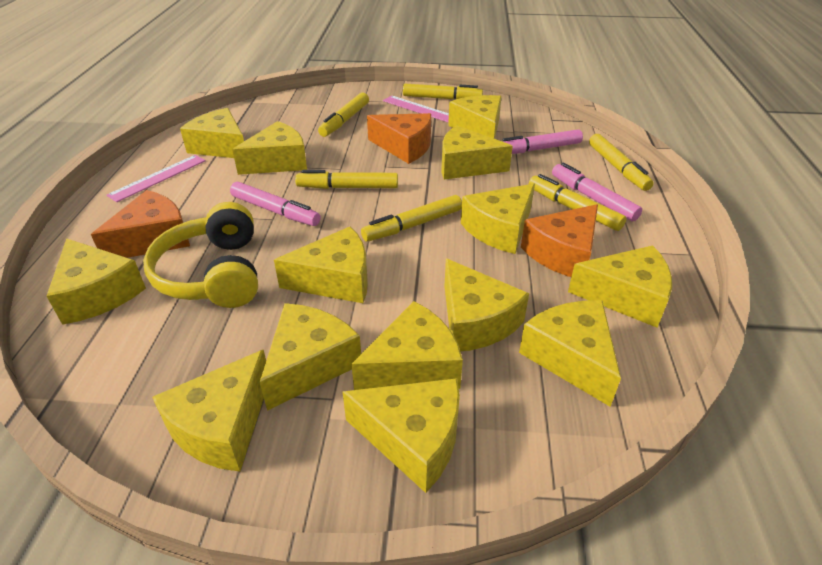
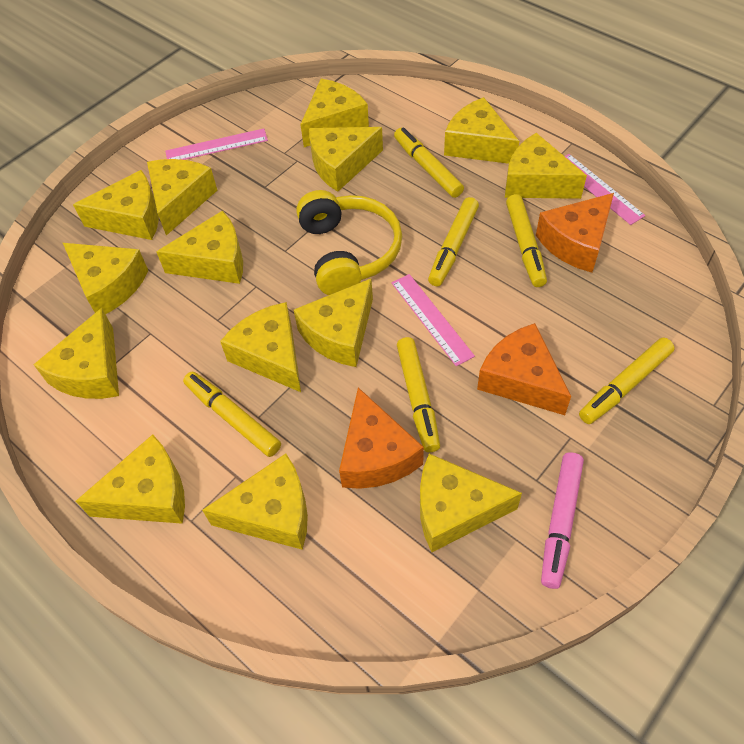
pink marker: 3 -> 1
pink ruler: 2 -> 3

